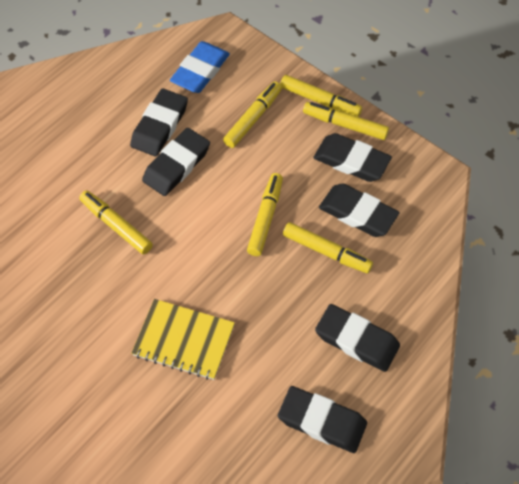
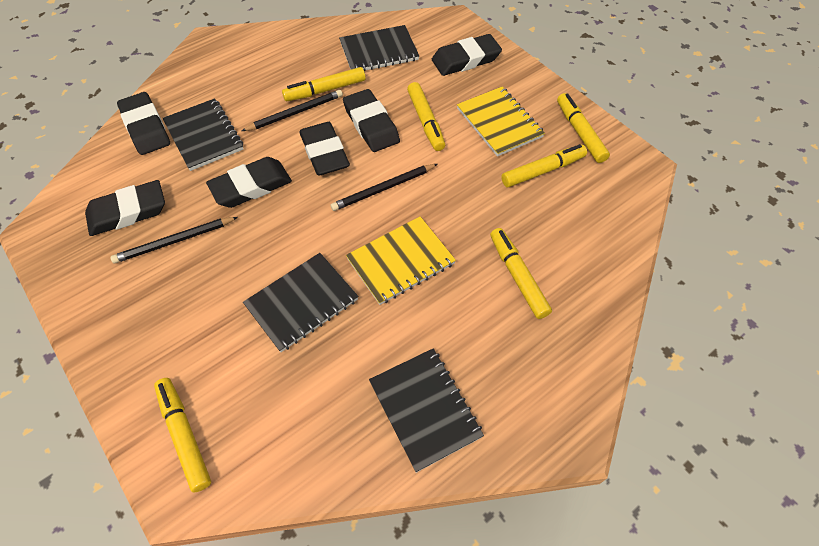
black notebook: 0 -> 4
black pencil: 0 -> 3
blue eraser: 1 -> 0
yellow notebook: 1 -> 2

